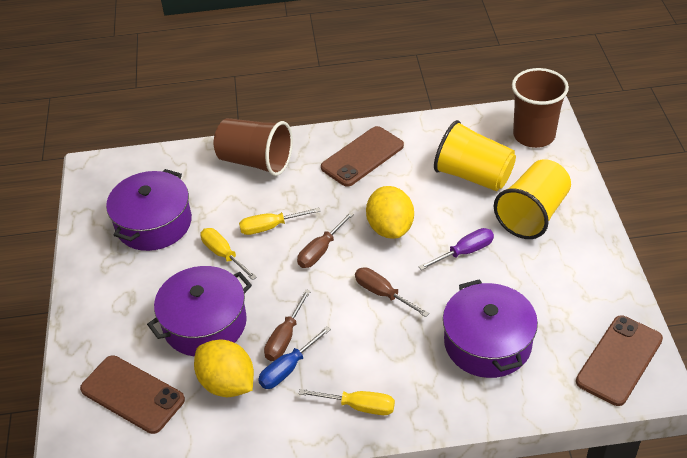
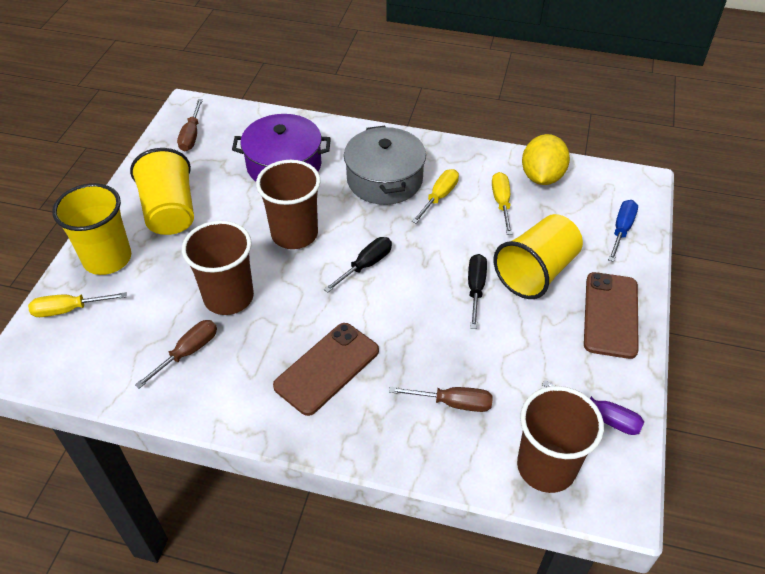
black screwdriver: 0 -> 2
brown cup: 2 -> 3
brown phone: 3 -> 2
grey pot: 0 -> 1
purple pot: 3 -> 1
yellow cup: 2 -> 3
yellow lemon: 2 -> 1

